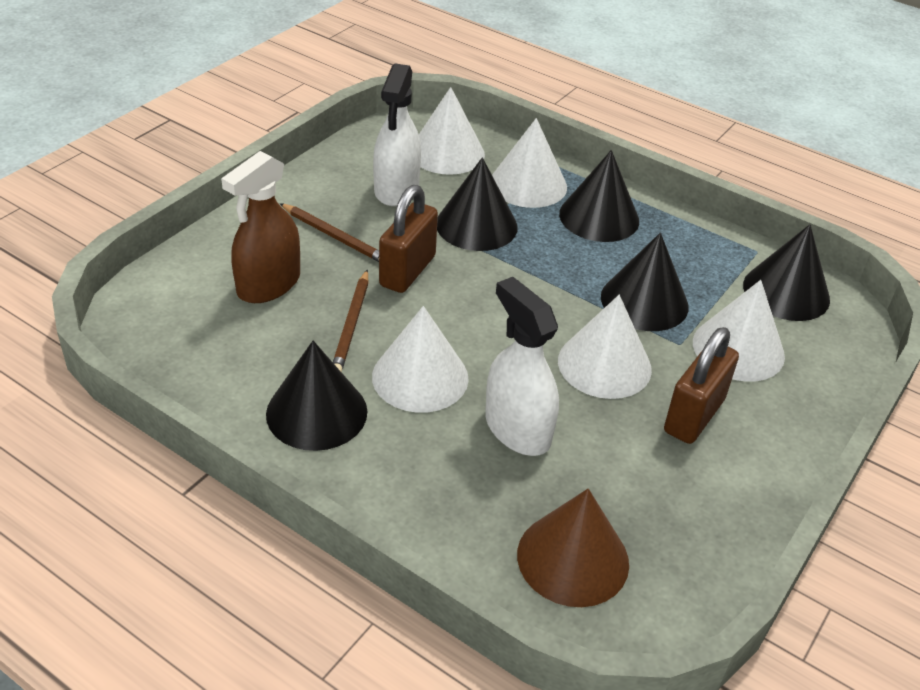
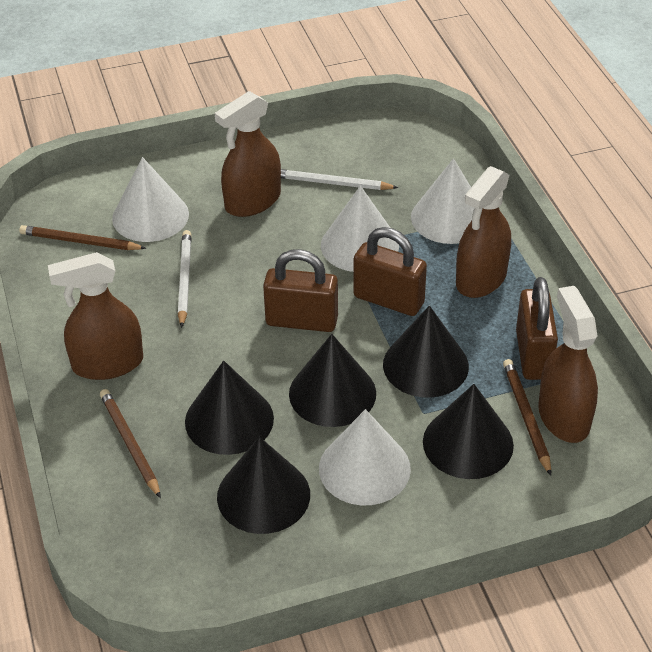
brown cone: 1 -> 0
brown padlock: 2 -> 3
brown pencil: 2 -> 3
brown spray bottle: 1 -> 4
white cone: 5 -> 4
white pencil: 0 -> 2
white spray bottle: 2 -> 0

